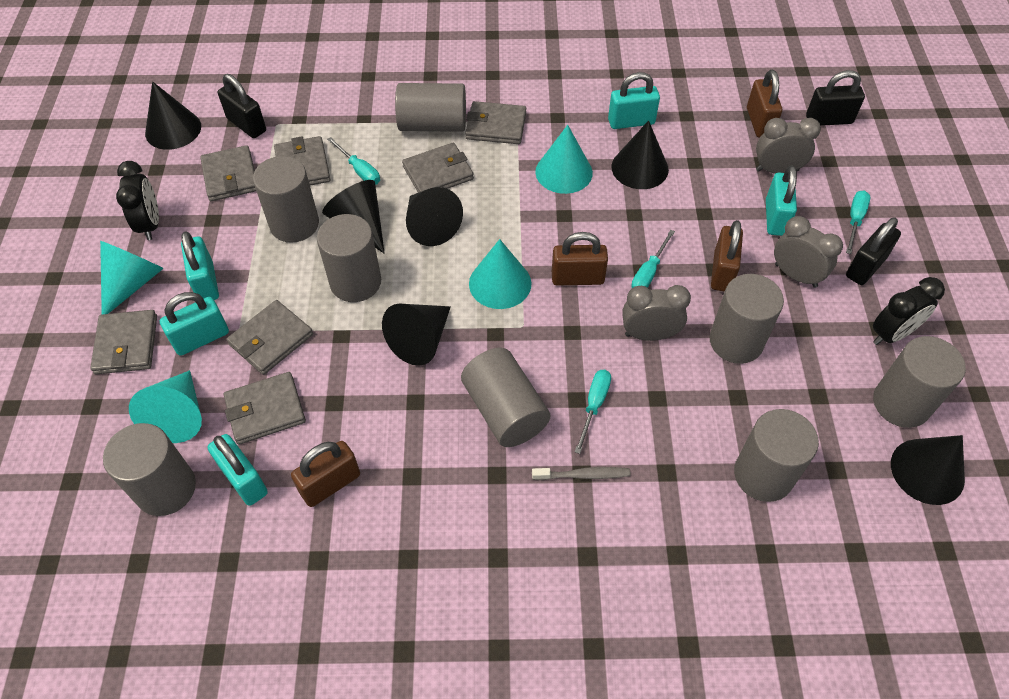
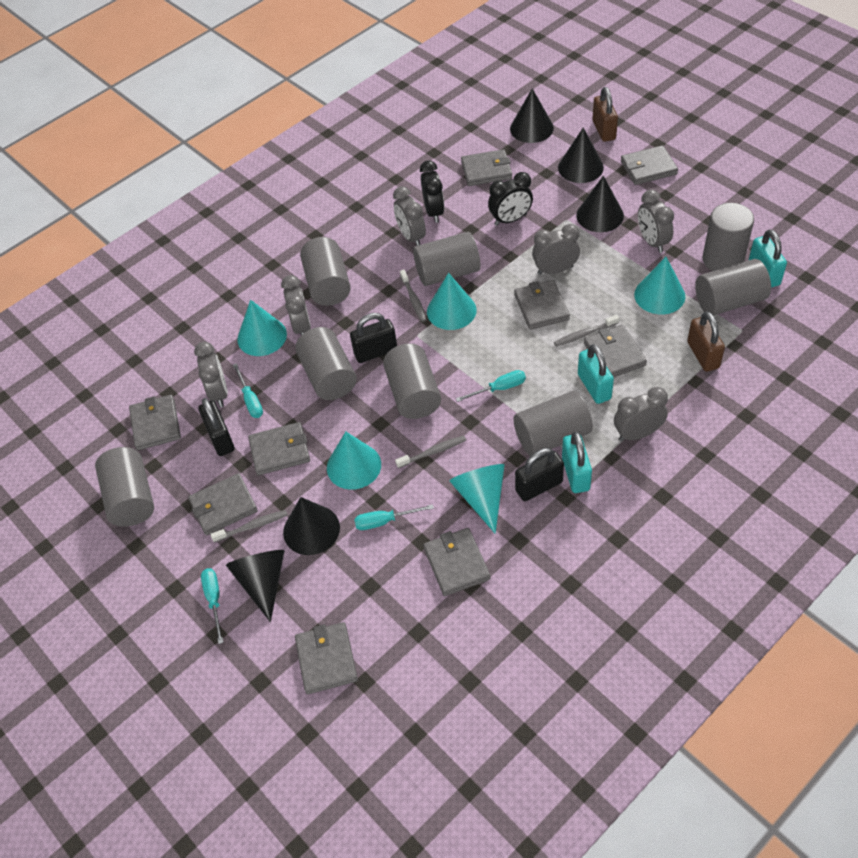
black cone: 6 -> 5
brown padlock: 4 -> 2
grey clock: 3 -> 6
grey toothbrush: 1 -> 4
grey wallet: 7 -> 9
turquoise cone: 4 -> 5
turquoise padlock: 5 -> 3

